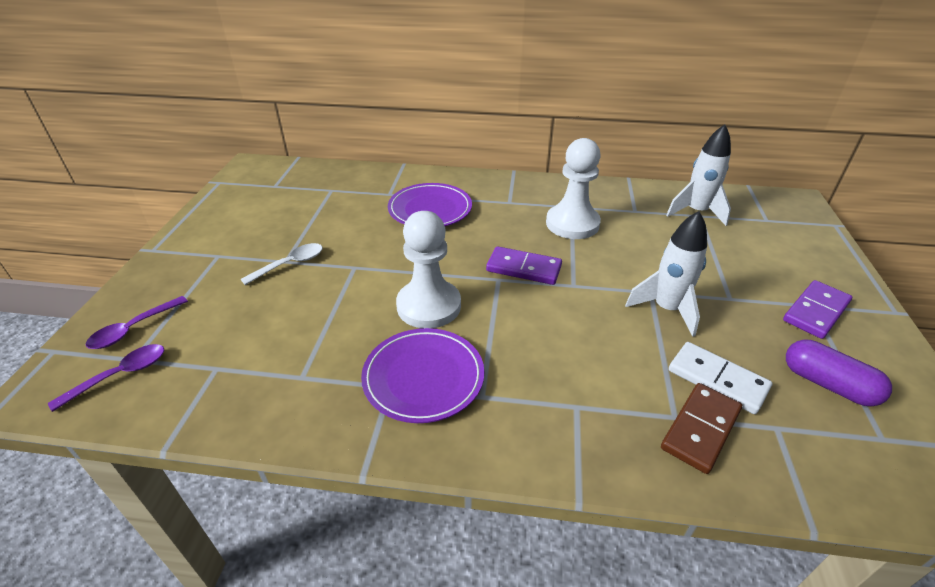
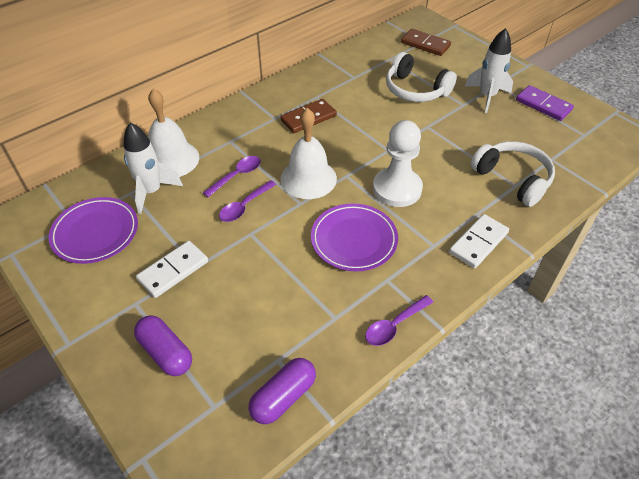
brown domino: 1 -> 2
purple capsule: 1 -> 2
purple domino: 2 -> 1
purple spoon: 2 -> 3
white bell: 0 -> 2
white domino: 1 -> 2
white headphones: 0 -> 2
white pawn: 2 -> 1
white spoon: 1 -> 0

